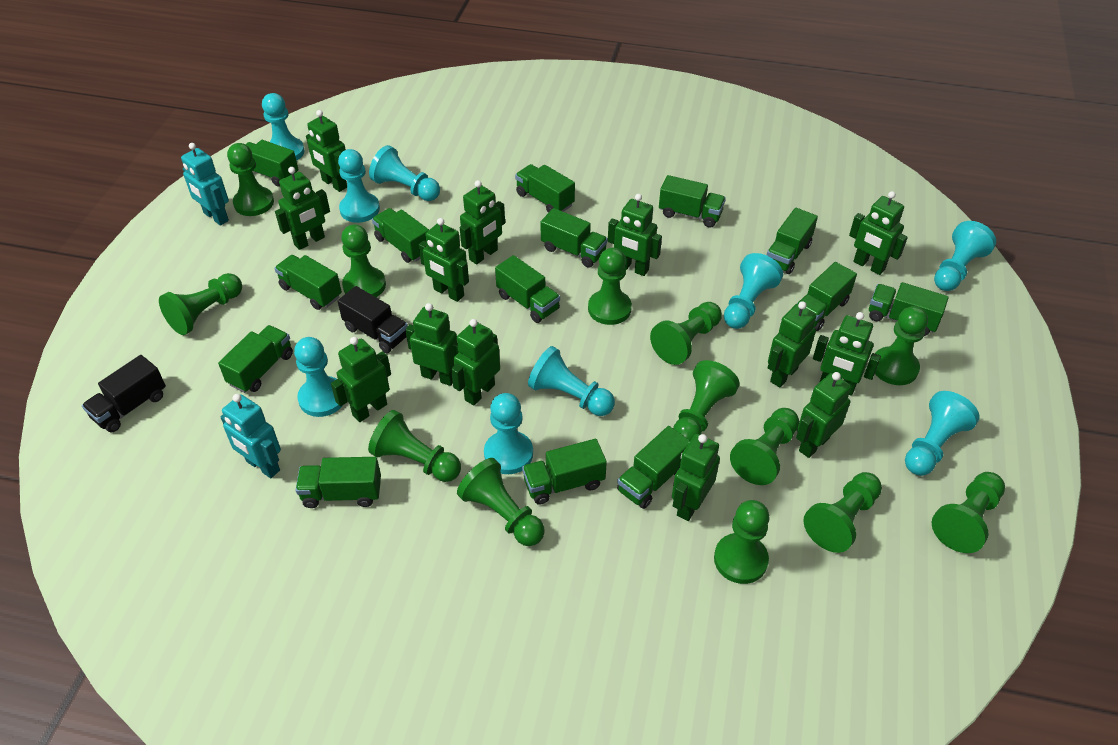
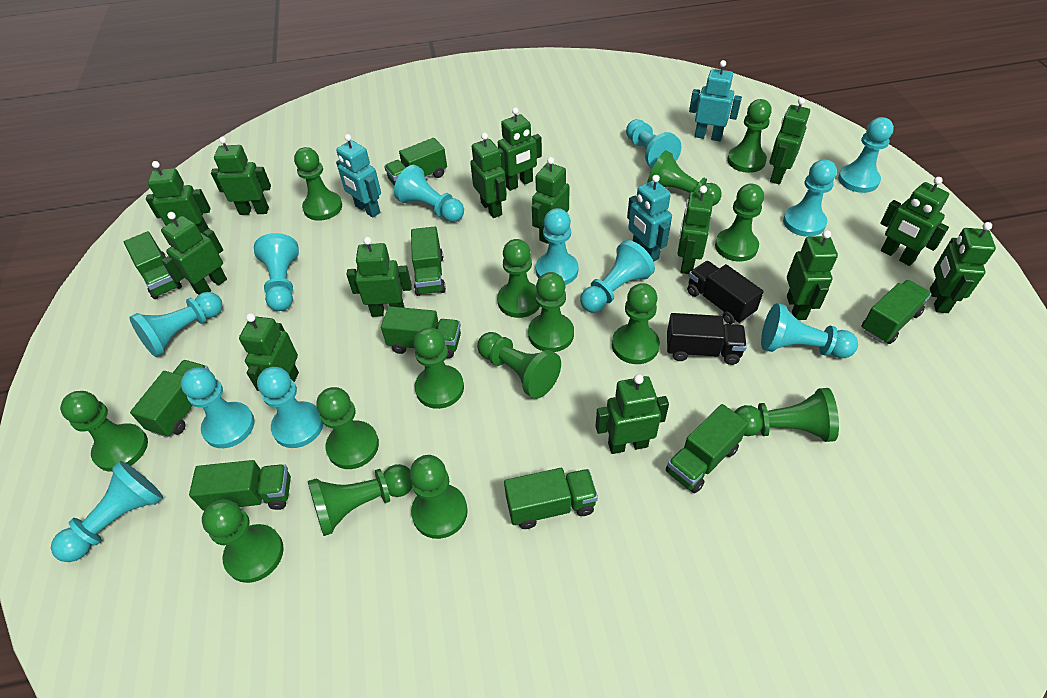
green pawn: 13 -> 15
green robot: 13 -> 14
green truck: 14 -> 9
turquoise pawn: 9 -> 12
turquoise robot: 2 -> 3

